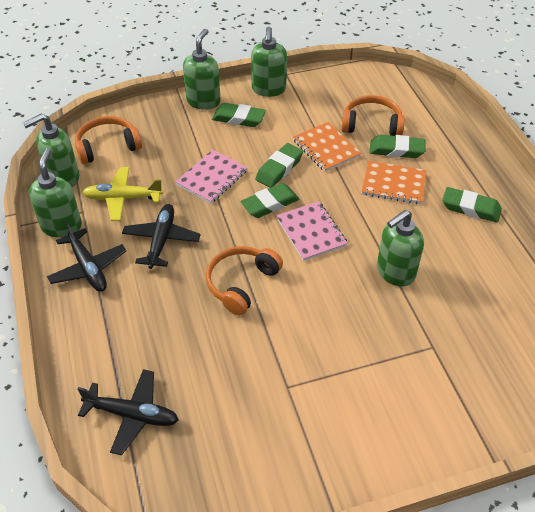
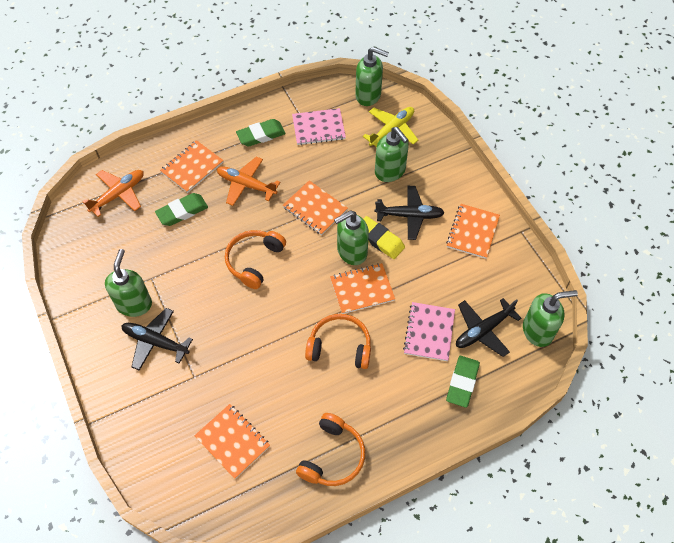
green eraser: 5 -> 3
orange notebook: 2 -> 5
orange plane: 0 -> 2
yellow eraser: 0 -> 1

